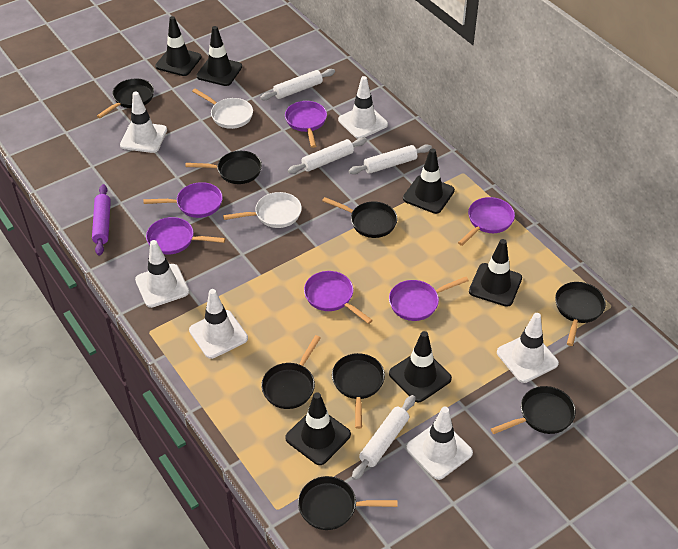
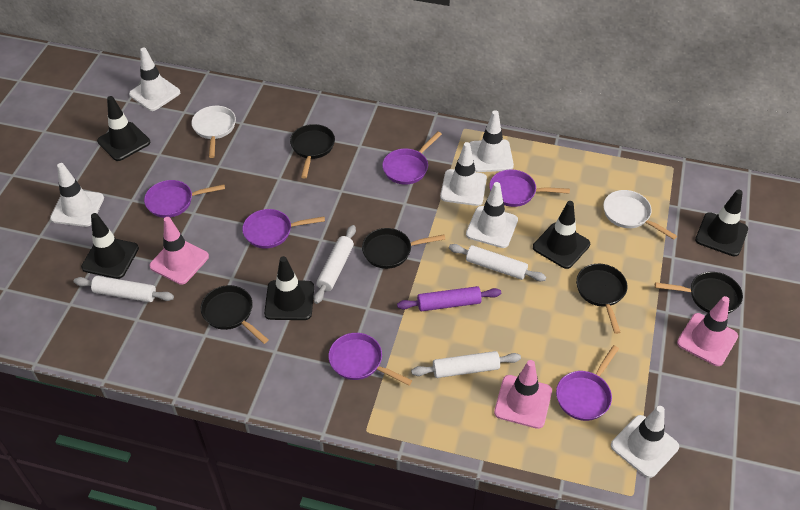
black pan: 8 -> 5
black traffic cone: 6 -> 5
pink traffic cone: 0 -> 3

